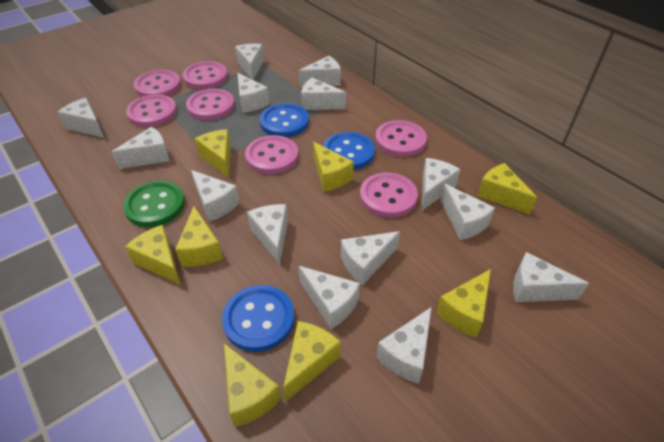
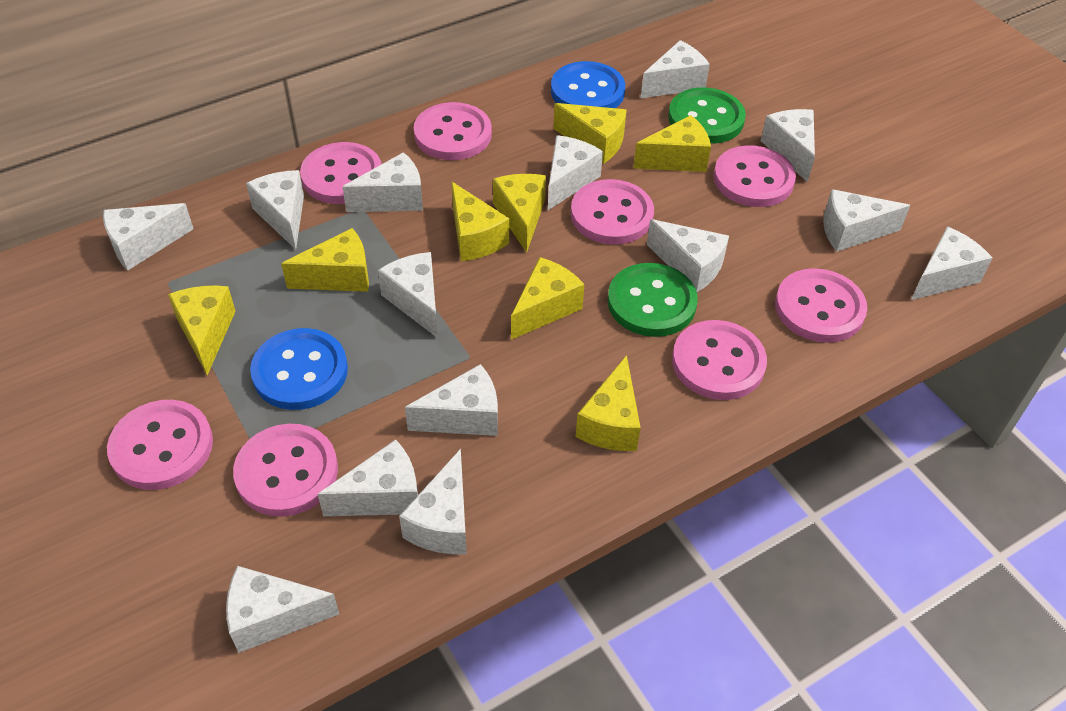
blue button: 3 -> 2
green button: 1 -> 2
pink button: 7 -> 8

